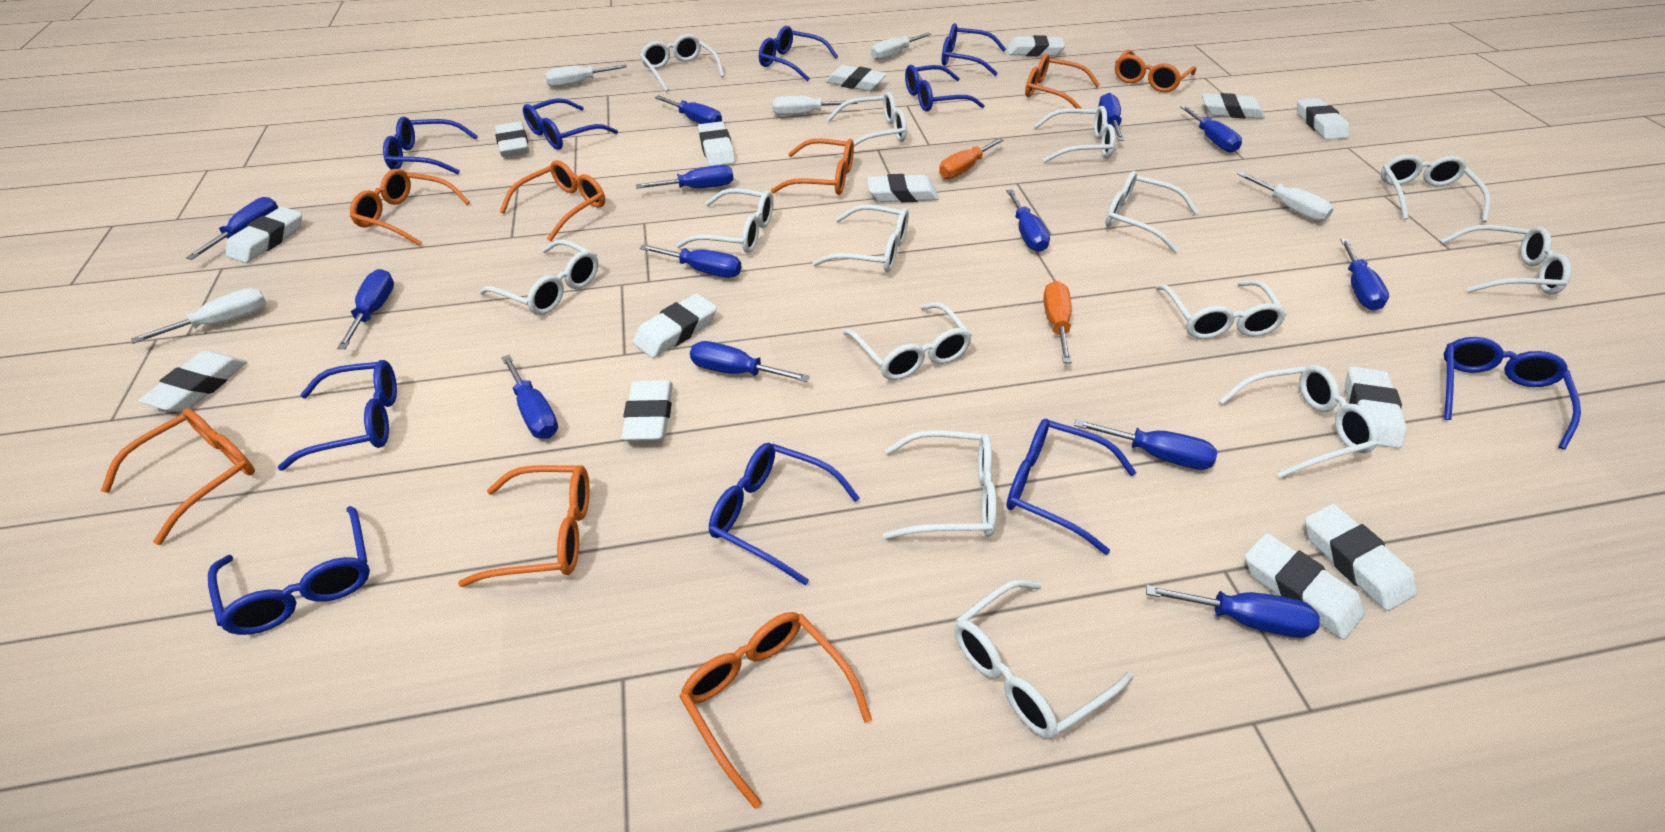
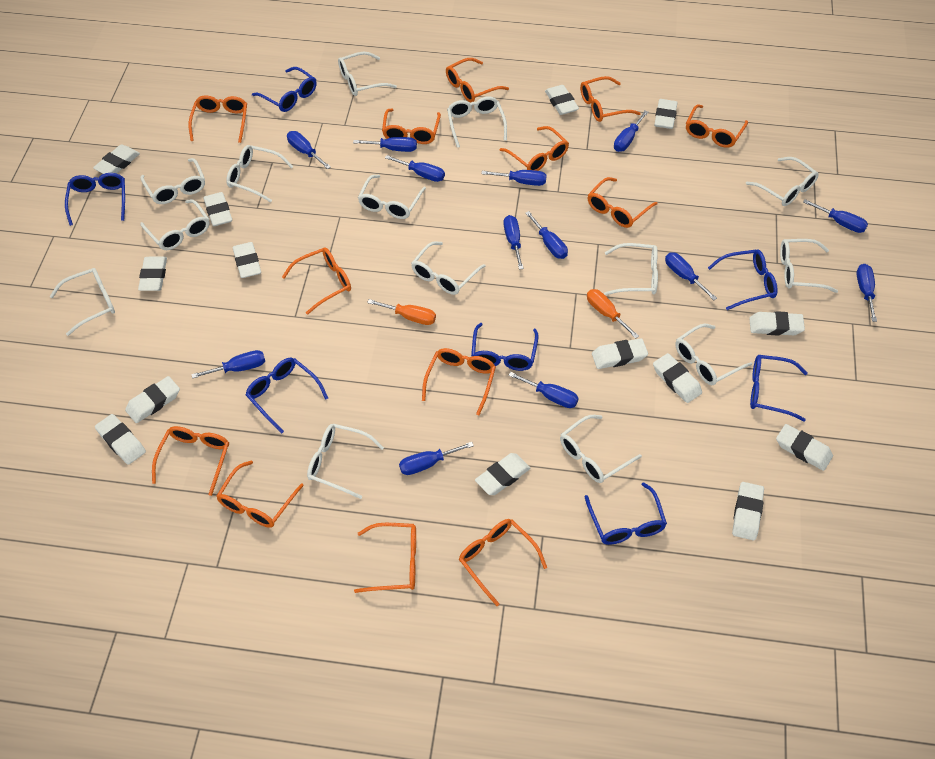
blue glasses: 10 -> 7
orange glasses: 8 -> 13
white screwdriver: 5 -> 0

